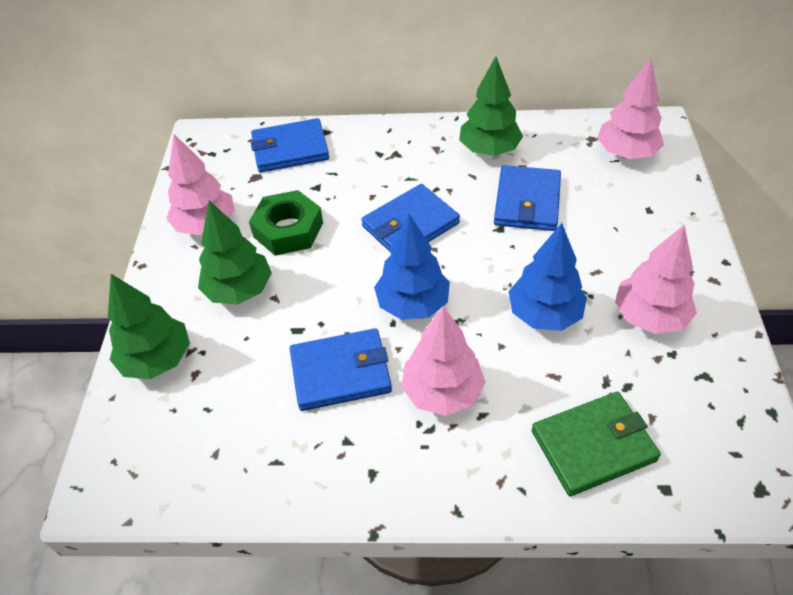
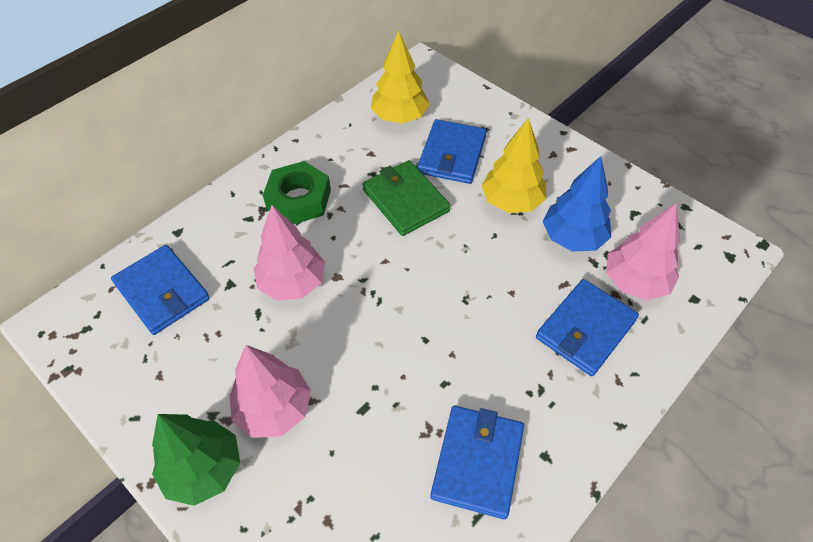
blue tree: 2 -> 1
green tree: 3 -> 1
pink tree: 4 -> 3
yellow tree: 0 -> 2

